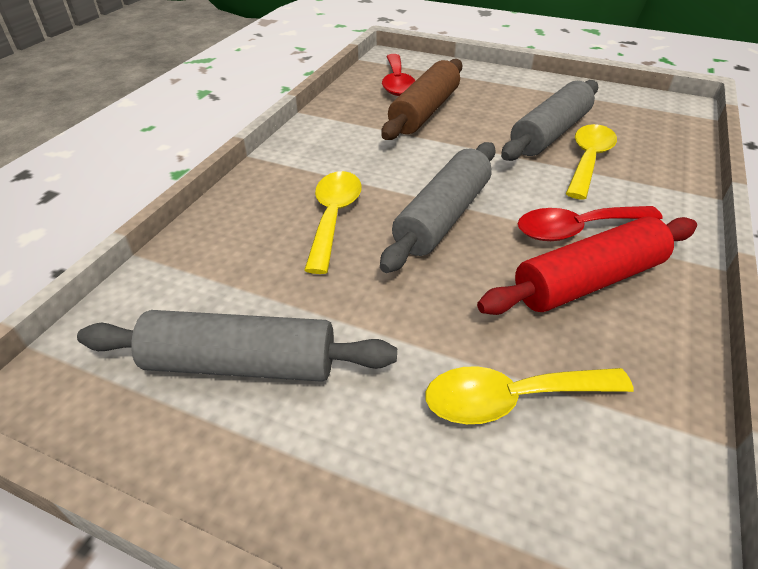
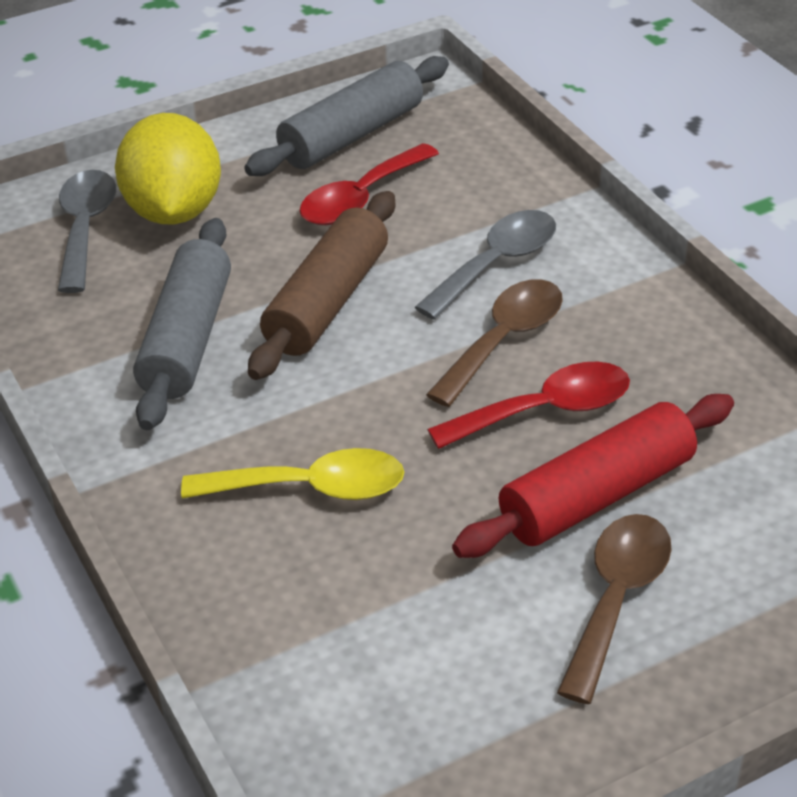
brown spoon: 0 -> 2
grey rolling pin: 3 -> 2
grey spoon: 0 -> 2
yellow lemon: 0 -> 1
yellow spoon: 3 -> 1

